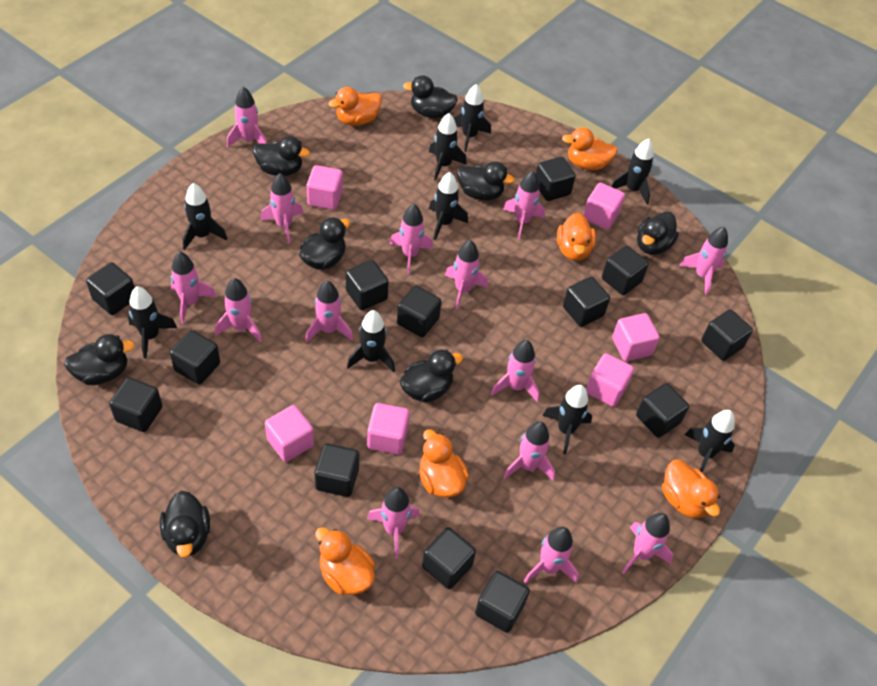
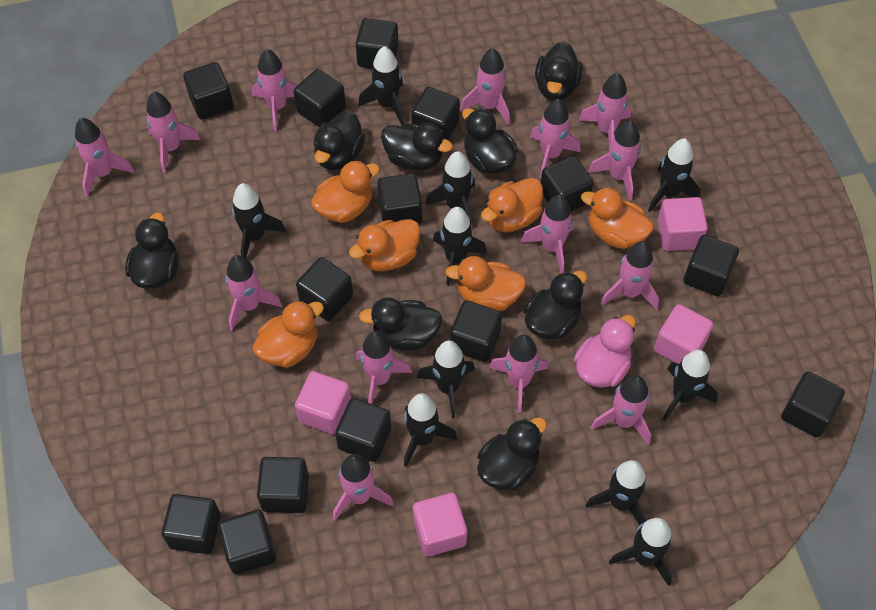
black cube: 13 -> 14
black rocket: 9 -> 10
pink cube: 6 -> 4
pink duck: 0 -> 1

